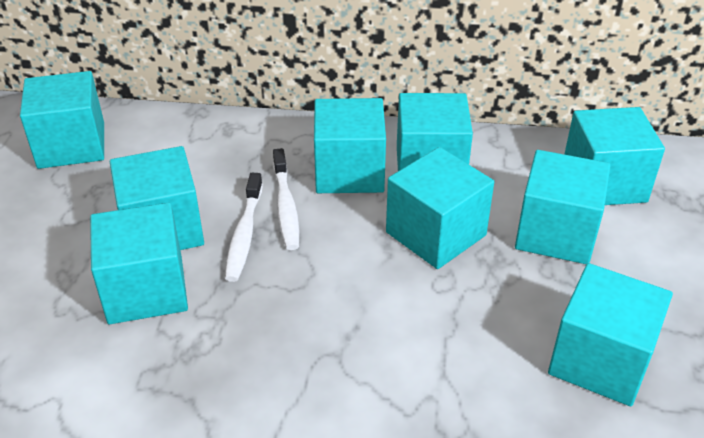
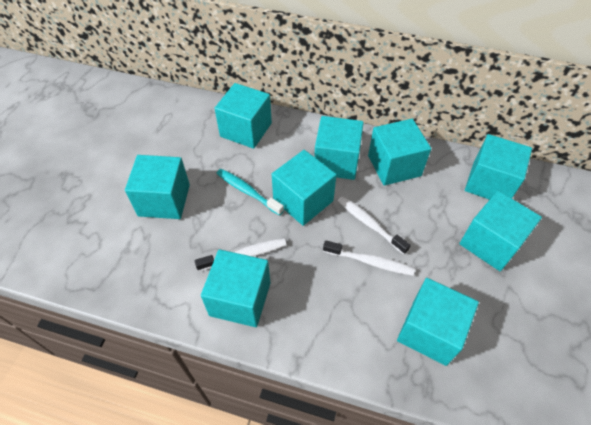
turquoise toothbrush: 0 -> 1
white toothbrush: 2 -> 3

